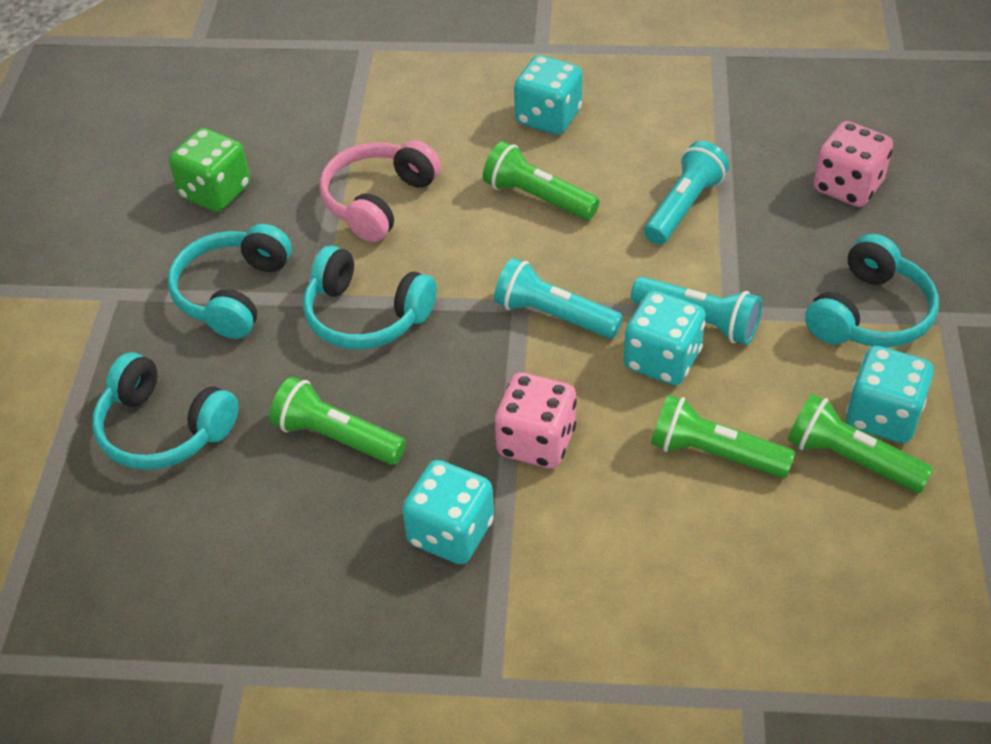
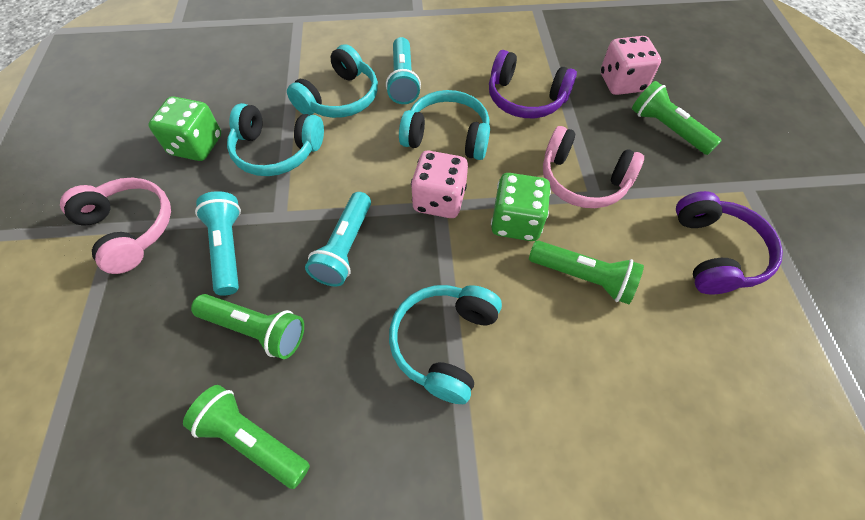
green dice: 1 -> 2
pink headphones: 1 -> 2
purple headphones: 0 -> 2
turquoise dice: 4 -> 0

